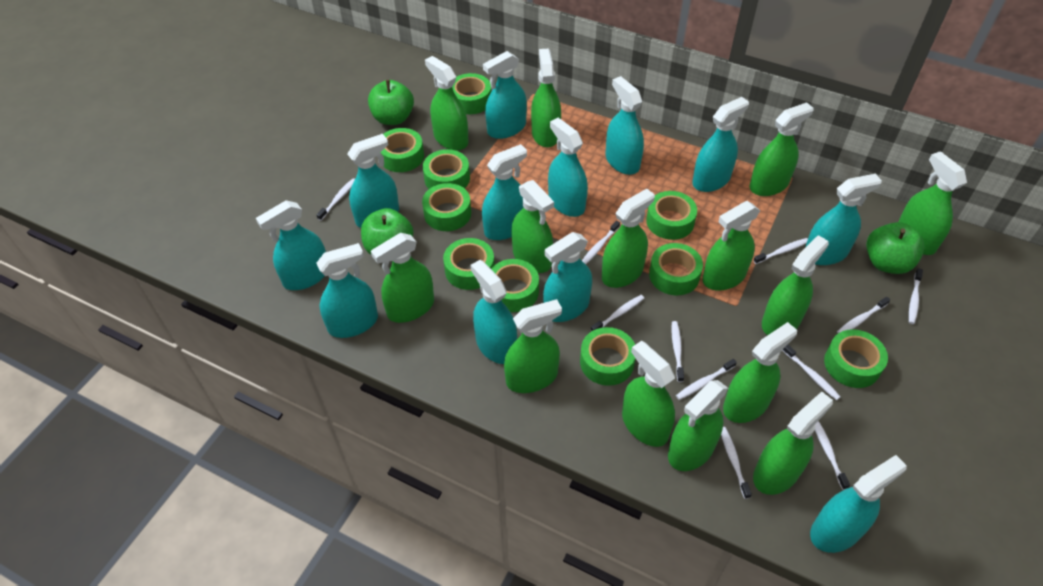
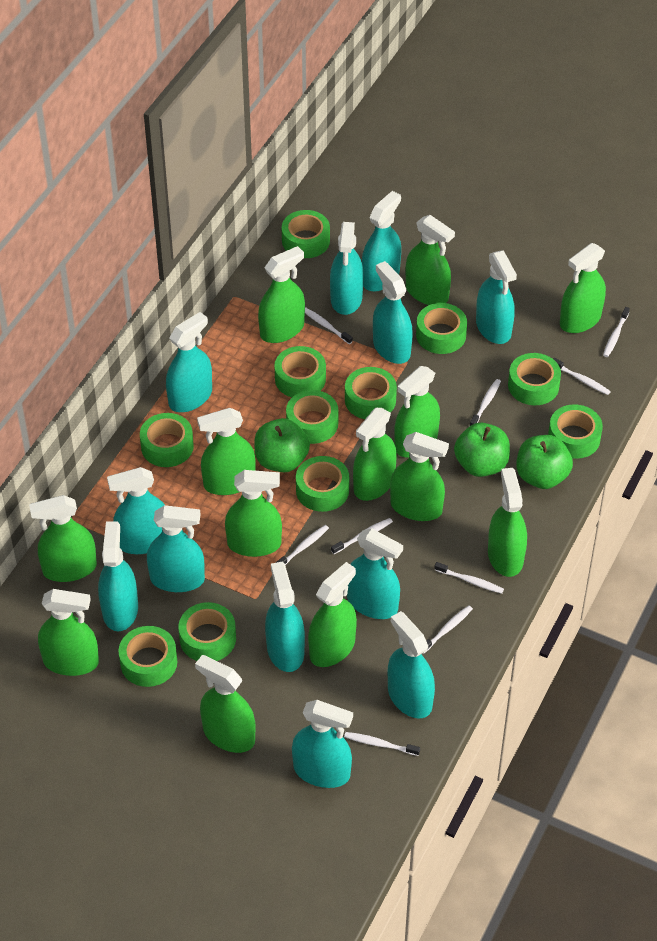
green spray bottle: 14 -> 13
green tape: 10 -> 11
white toothbrush: 11 -> 9

